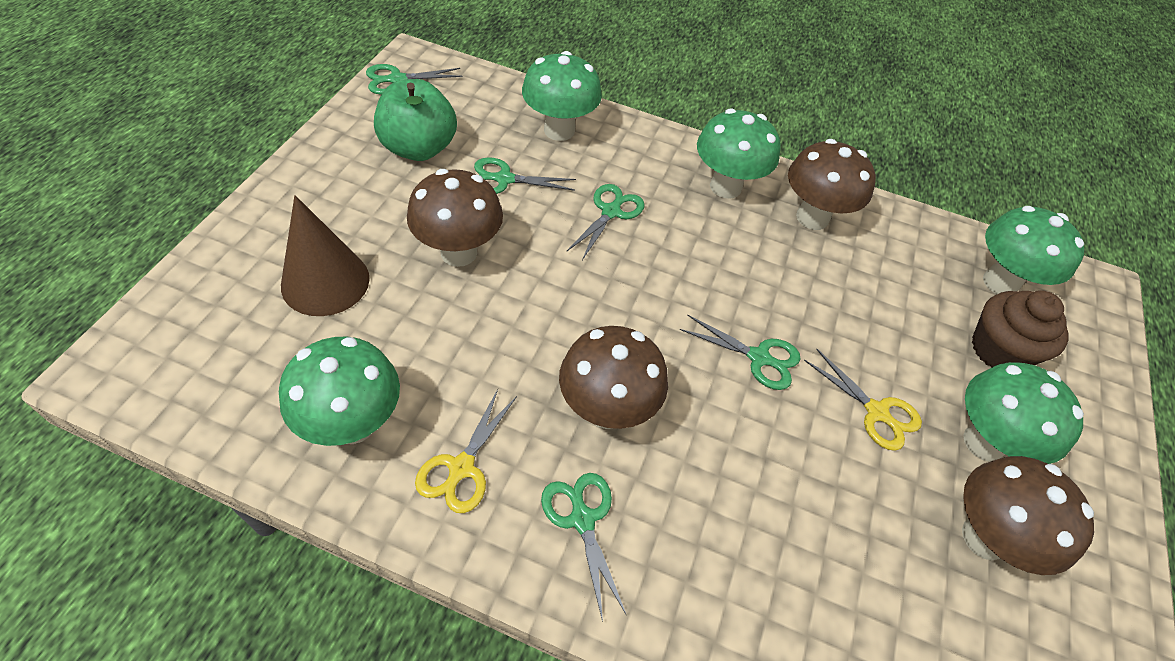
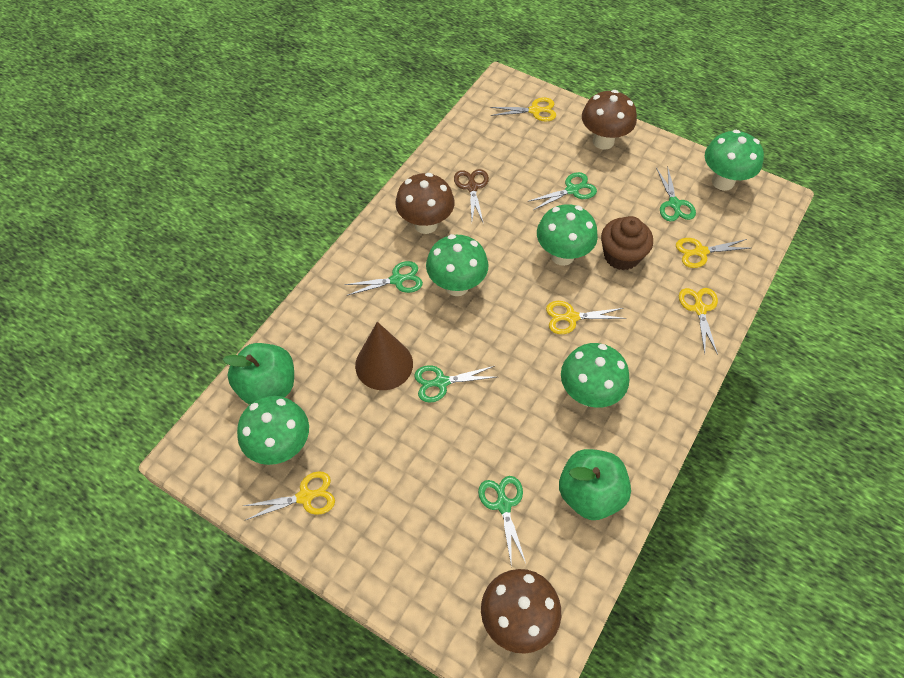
brown mushroom: 4 -> 3
brown scissors: 0 -> 1
green apple: 1 -> 2
yellow scissors: 2 -> 5

